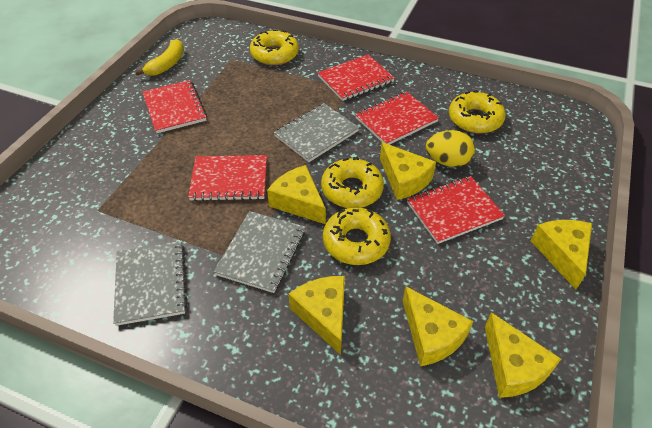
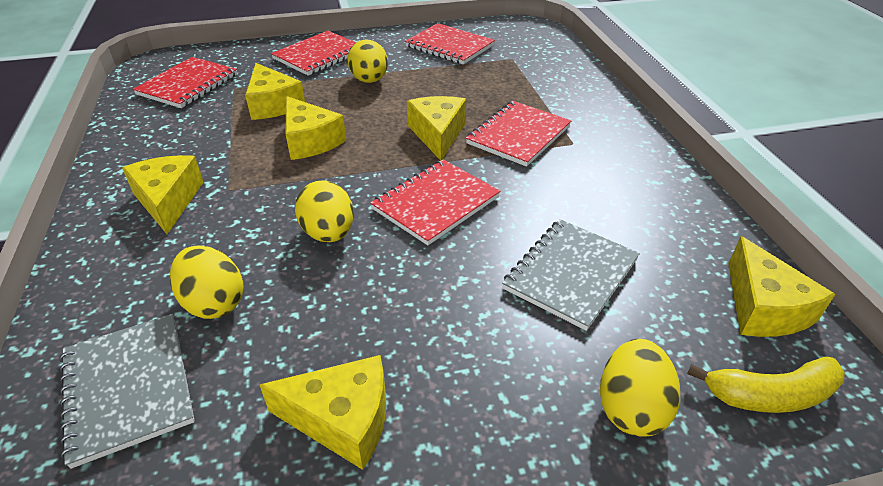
grey notebook: 3 -> 2
yellow donut: 4 -> 0
yellow egg: 1 -> 4

